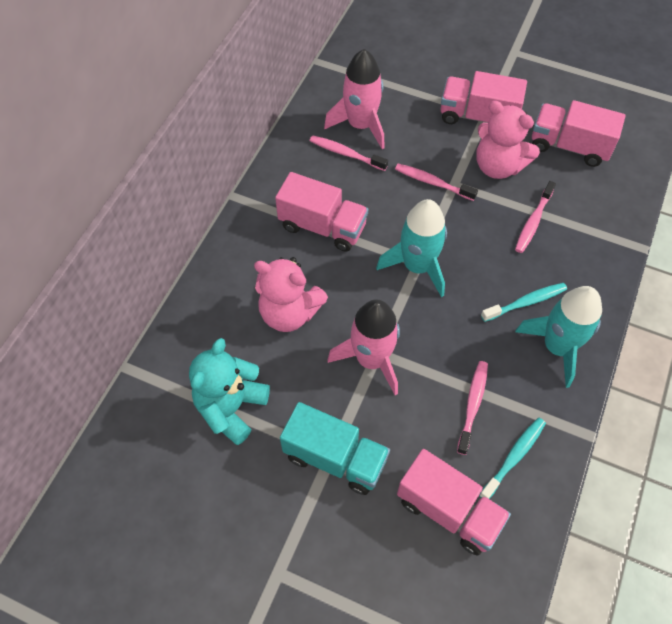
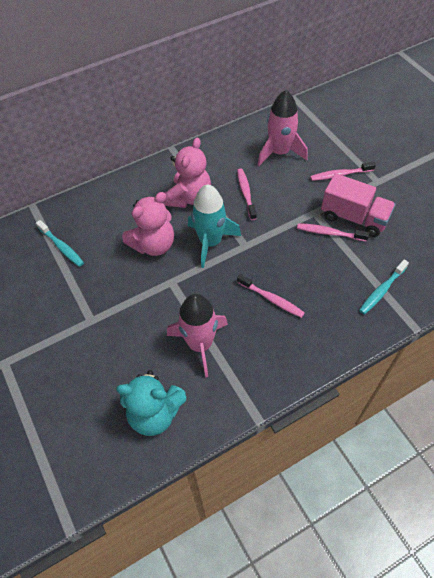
pink truck: 4 -> 1
turquoise rocket: 2 -> 1
turquoise truck: 1 -> 0

